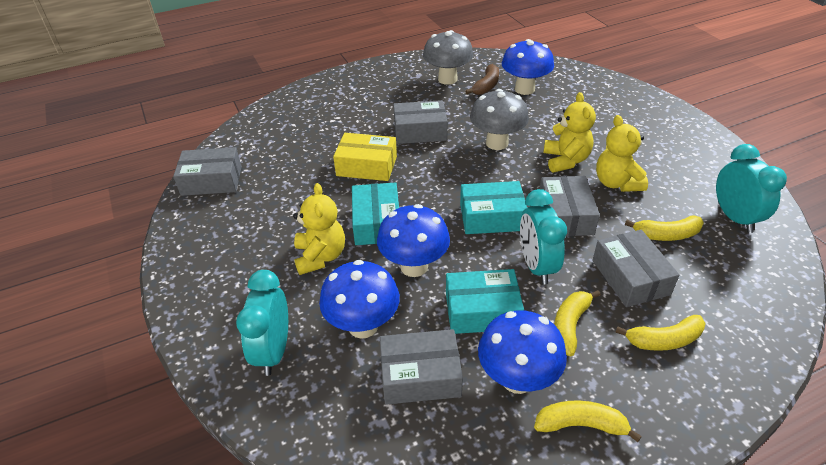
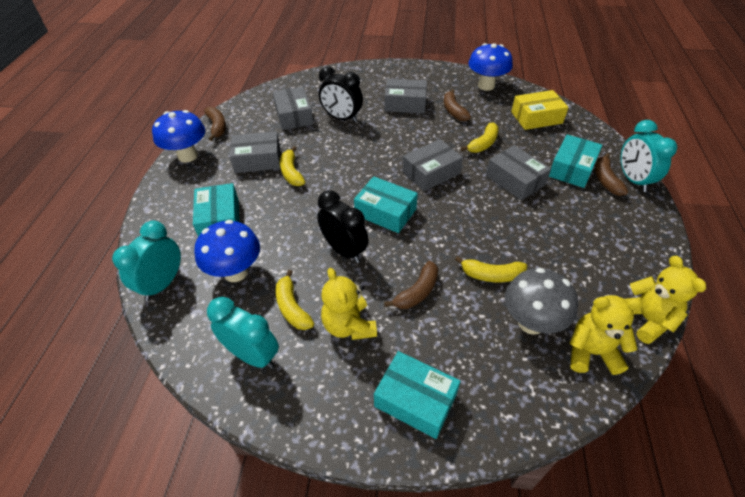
black clock: 0 -> 2
blue mushroom: 4 -> 3
brown banana: 1 -> 4
grey mushroom: 2 -> 1
turquoise box: 3 -> 4

